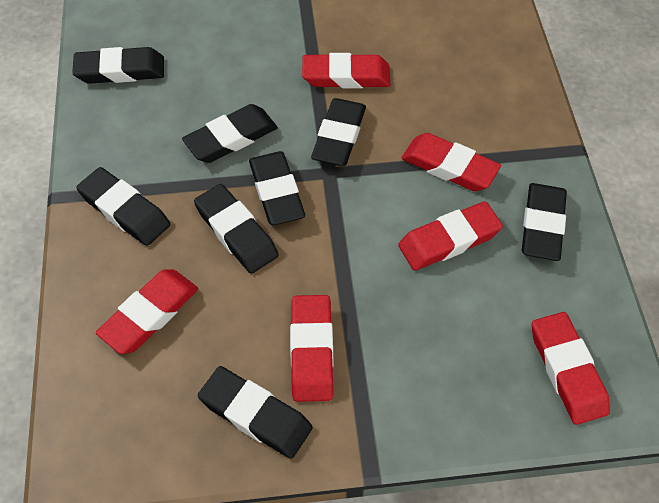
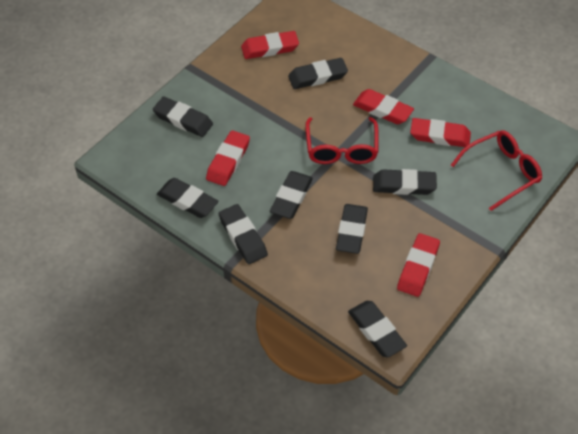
red eraser: 6 -> 5
red glasses: 0 -> 2

